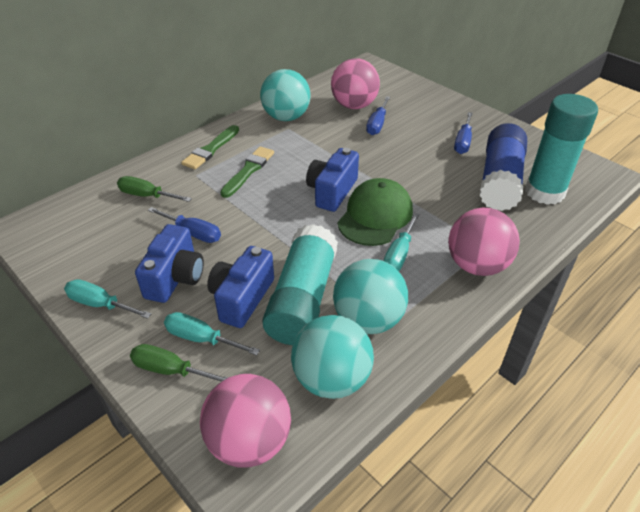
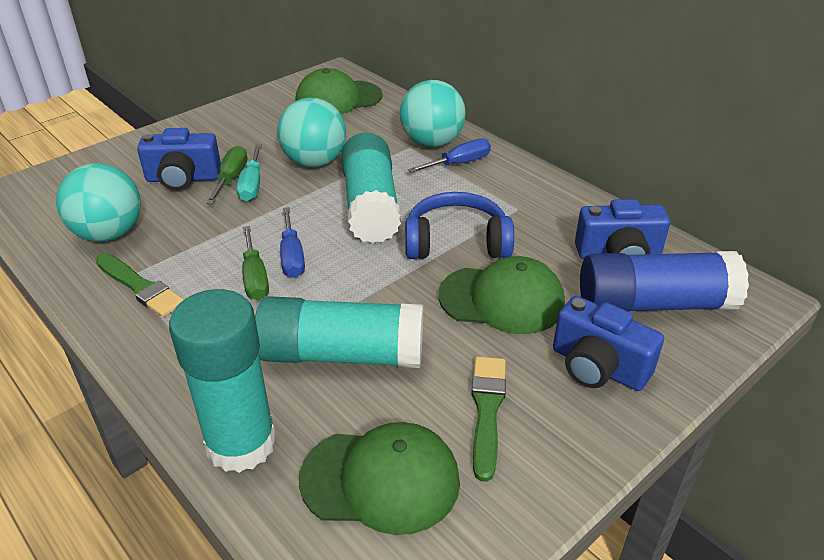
blue headphones: 0 -> 1
blue screwdriver: 3 -> 2
green cap: 1 -> 3
pink ball: 3 -> 0
turquoise glue stick: 2 -> 3
turquoise screwdriver: 3 -> 1

